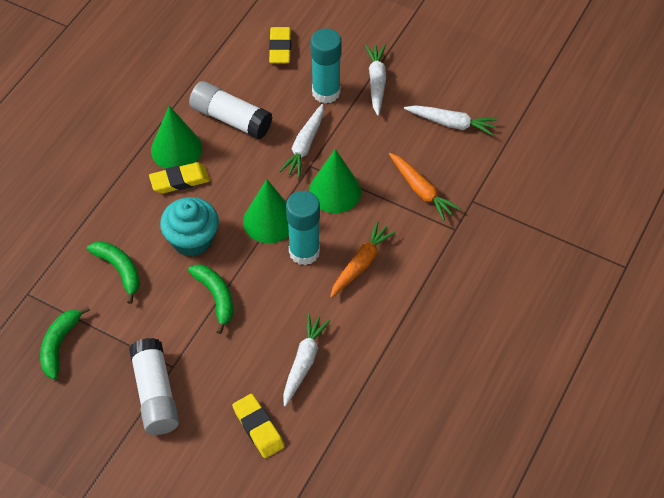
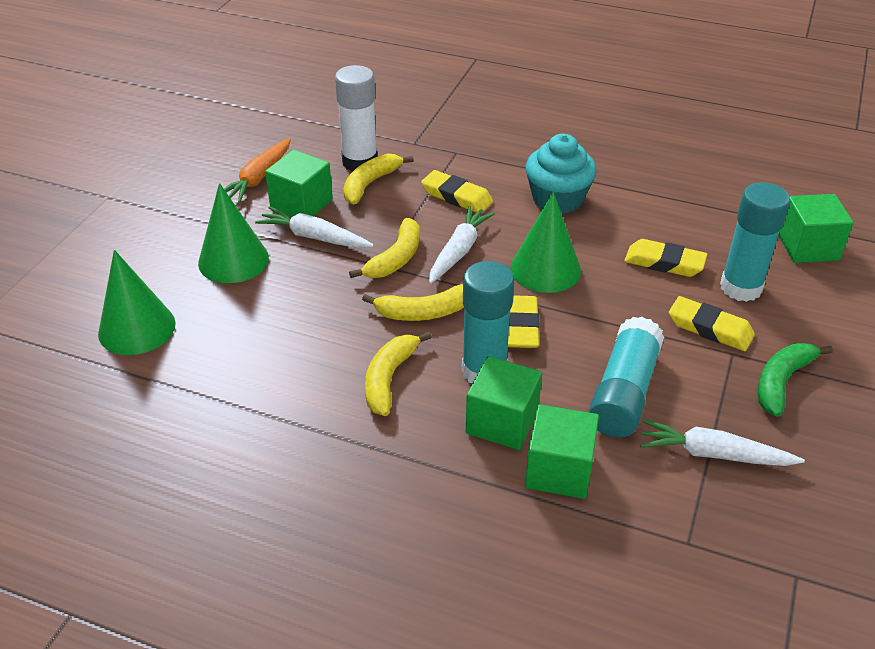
green banana: 3 -> 1
green cube: 0 -> 4
orange carrot: 2 -> 1
turquoise glue stick: 2 -> 3
white carrot: 4 -> 3
white glue stick: 2 -> 1
yellow banana: 0 -> 4
yellow eraser: 3 -> 4

